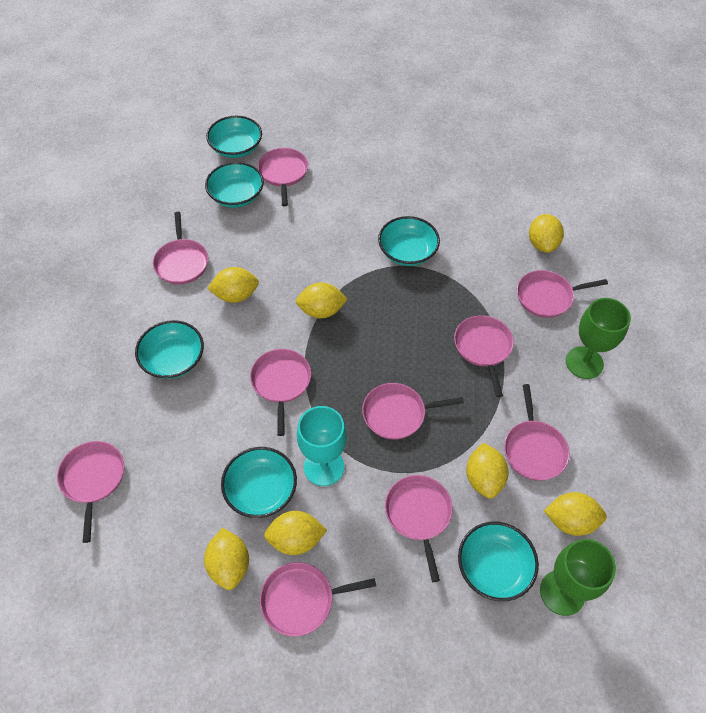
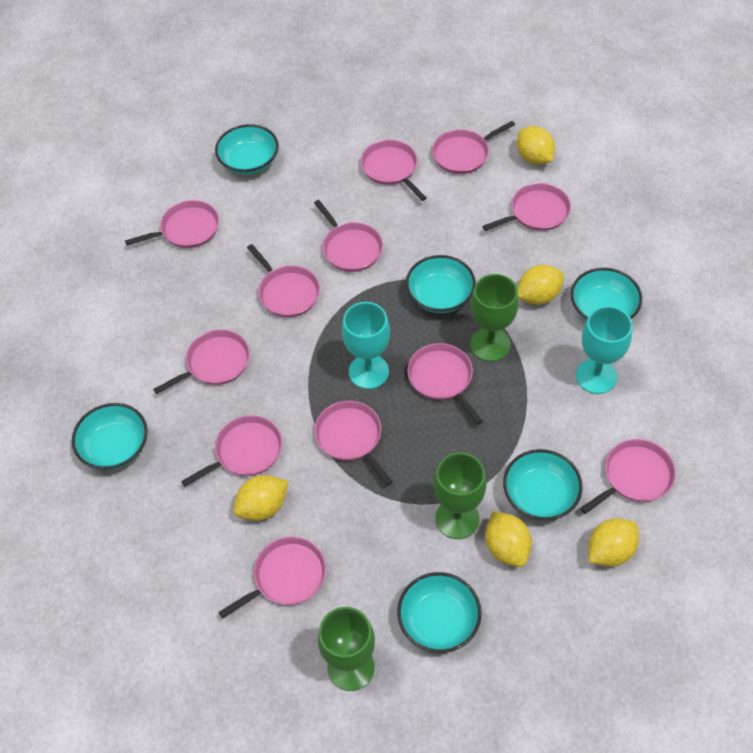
green goblet: 2 -> 3
pink pan: 10 -> 12
turquoise goblet: 1 -> 2
yellow lemon: 7 -> 5

